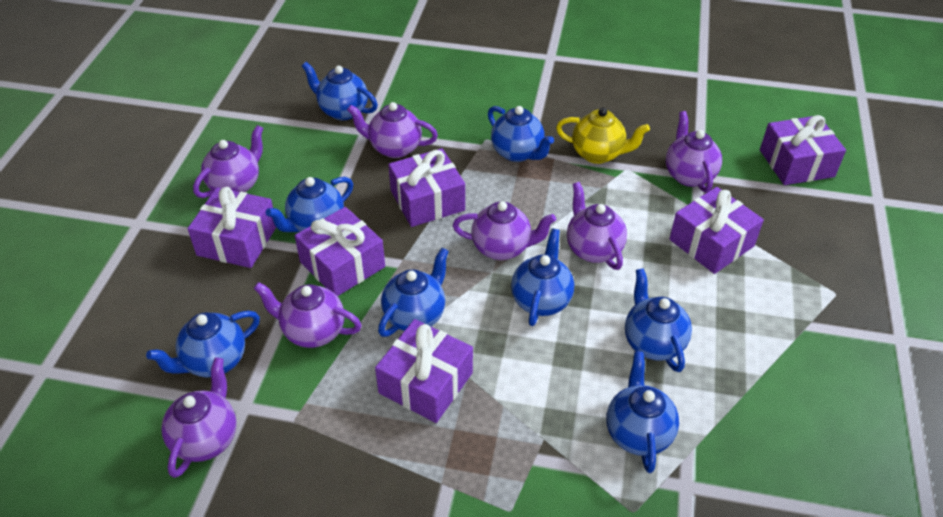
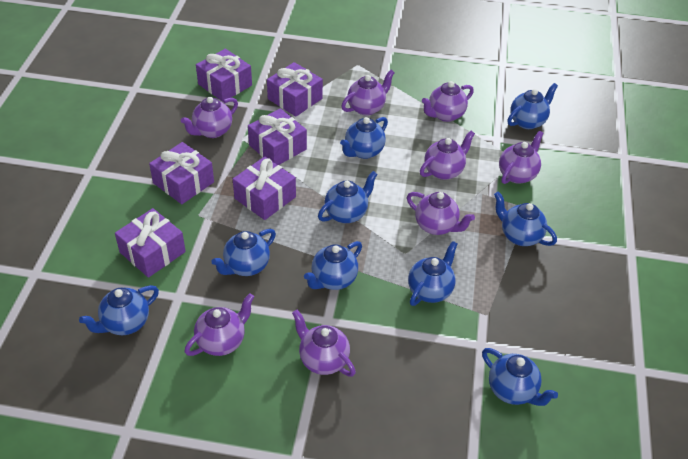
blue teapot: 8 -> 9
purple teapot: 7 -> 8
yellow teapot: 1 -> 0

